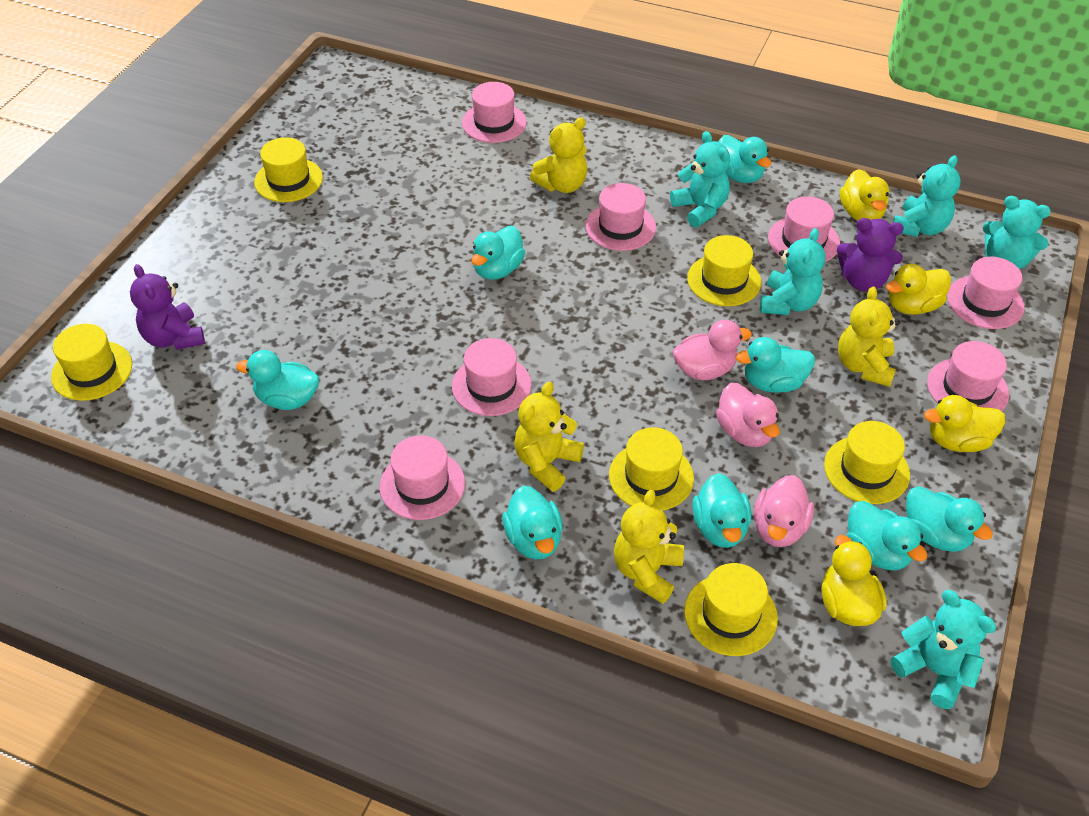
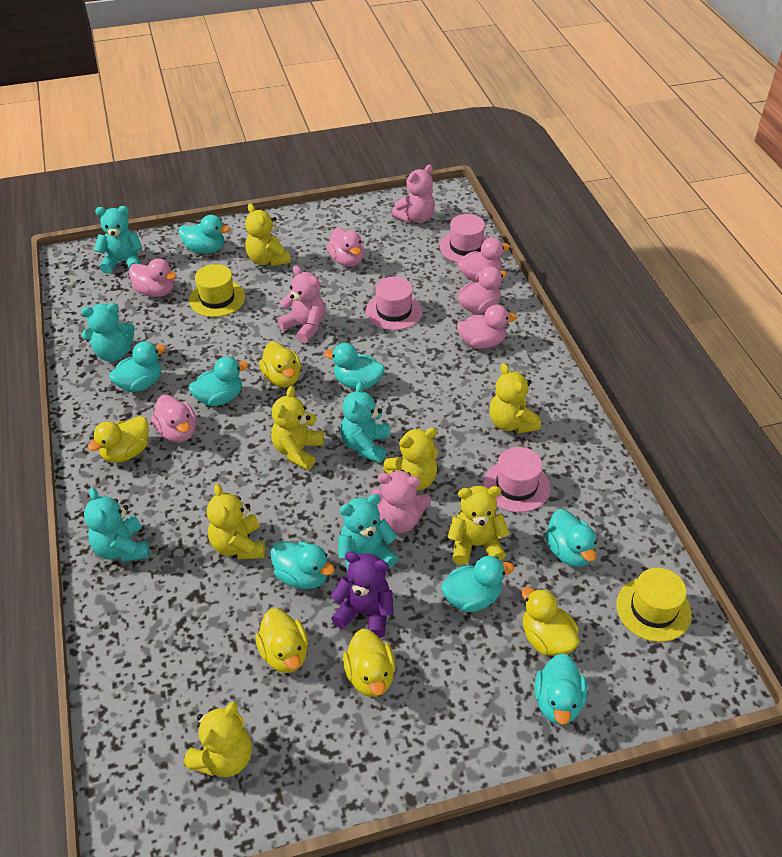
pink duck: 3 -> 6
pink hat: 7 -> 3
pink teddy bear: 0 -> 3
purple teddy bear: 2 -> 1
yellow duck: 4 -> 5
yellow hat: 6 -> 2
yellow teddy bear: 4 -> 7

